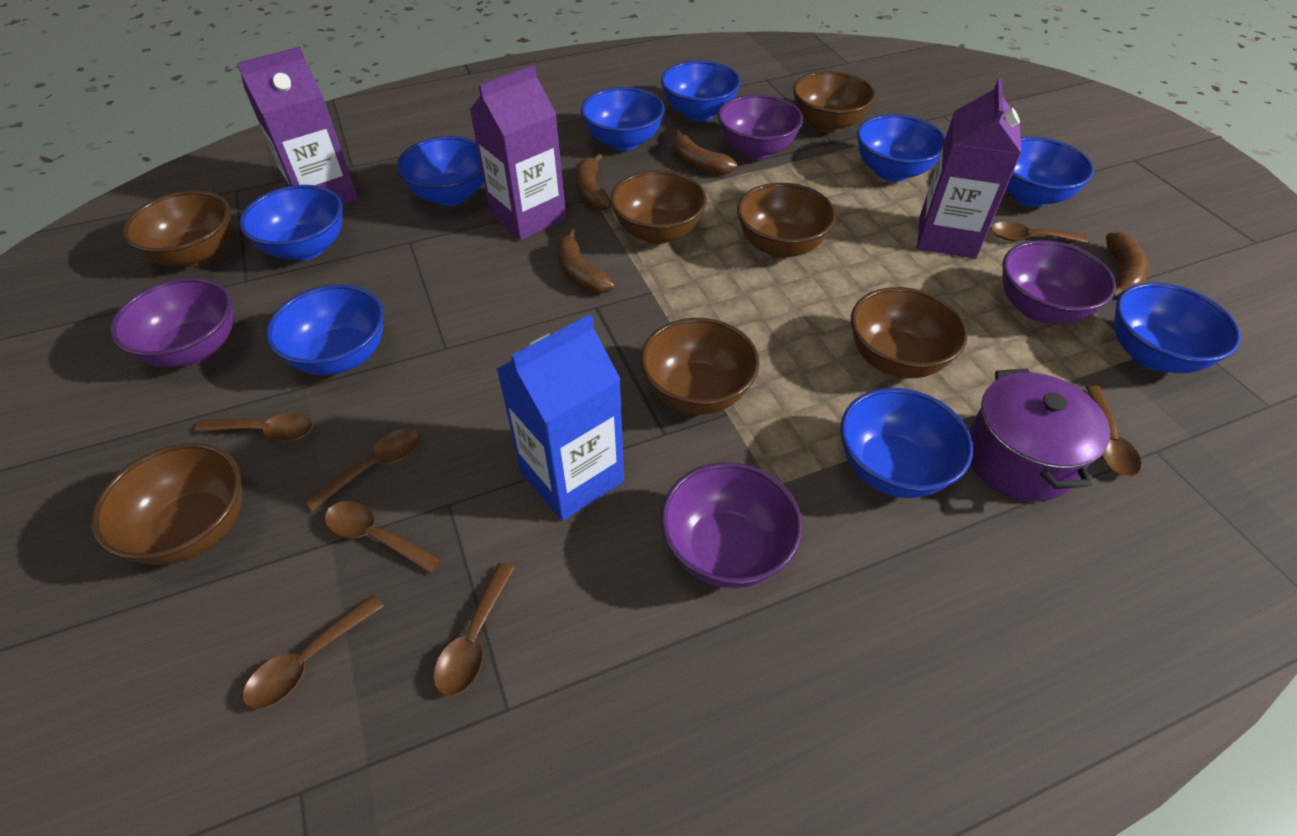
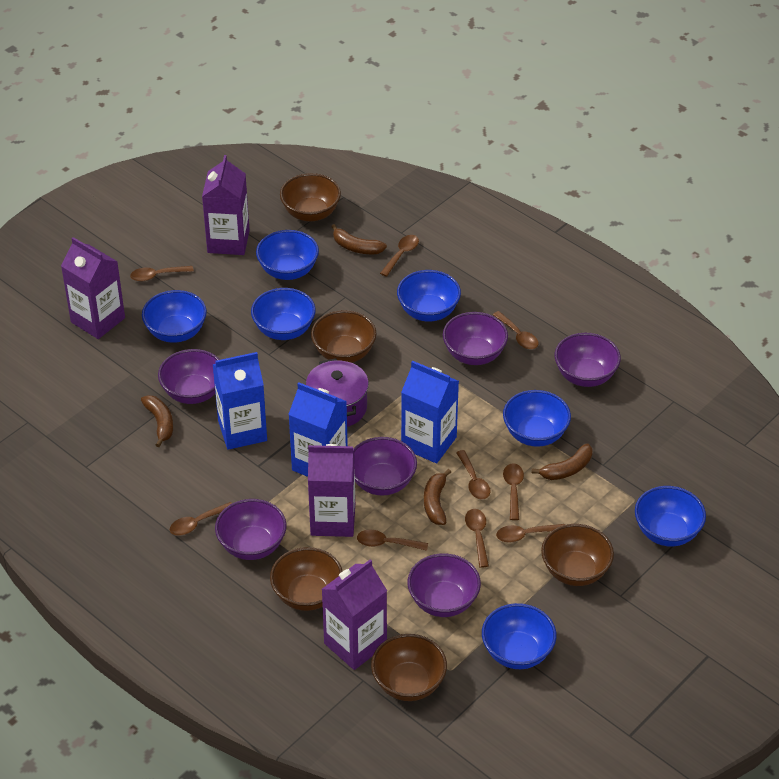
blue bowl: 9 -> 7
blue carton: 1 -> 3
brown bowl: 7 -> 5
brown spoon: 7 -> 9
purple bowl: 4 -> 6
purple carton: 3 -> 4

